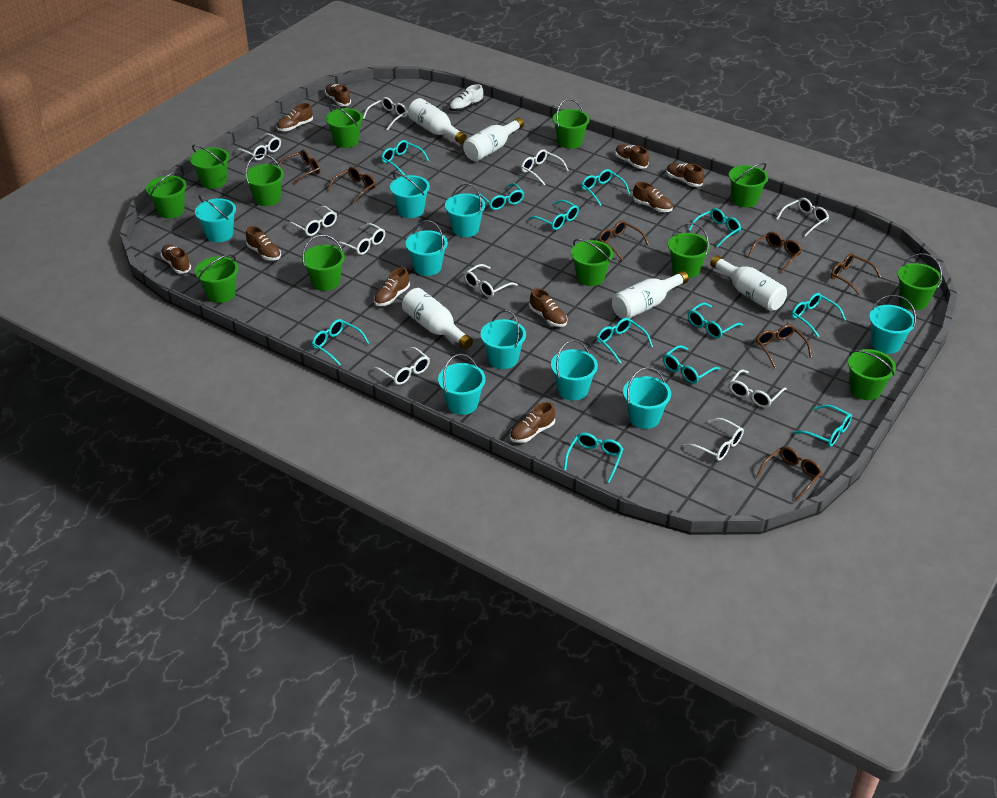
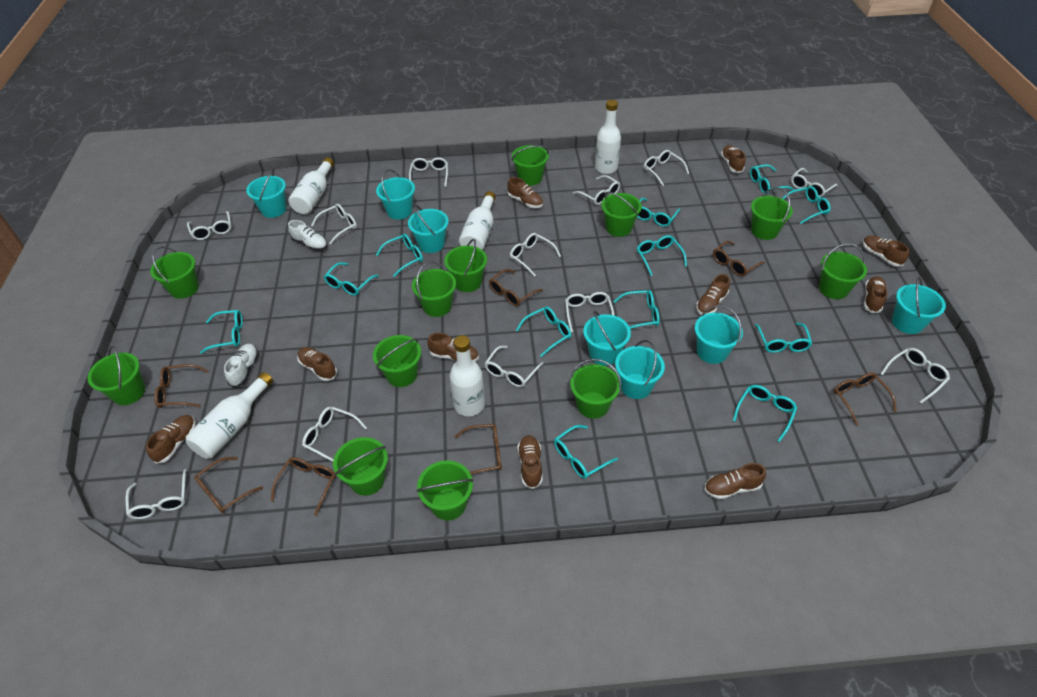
turquoise bucket: 9 -> 7
white glasses: 10 -> 12
white shoe: 1 -> 2

